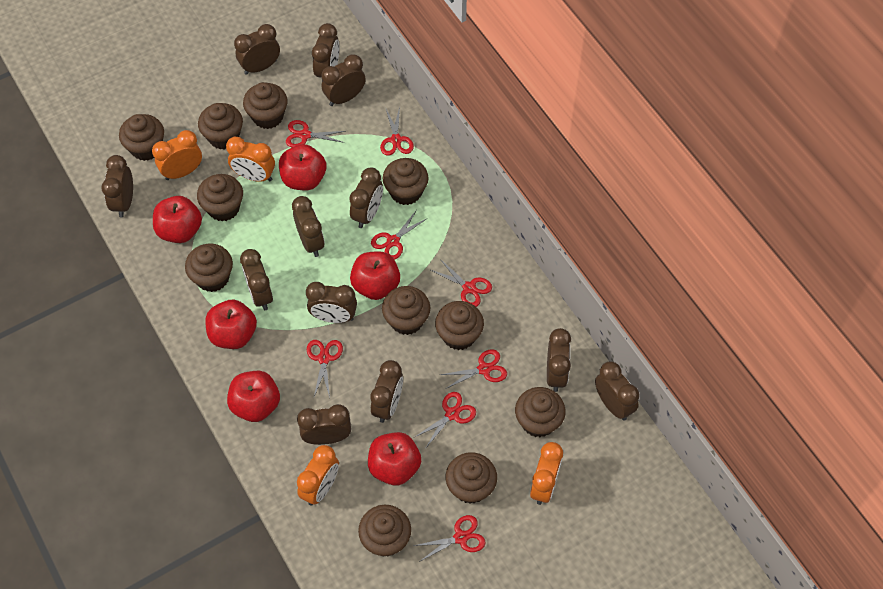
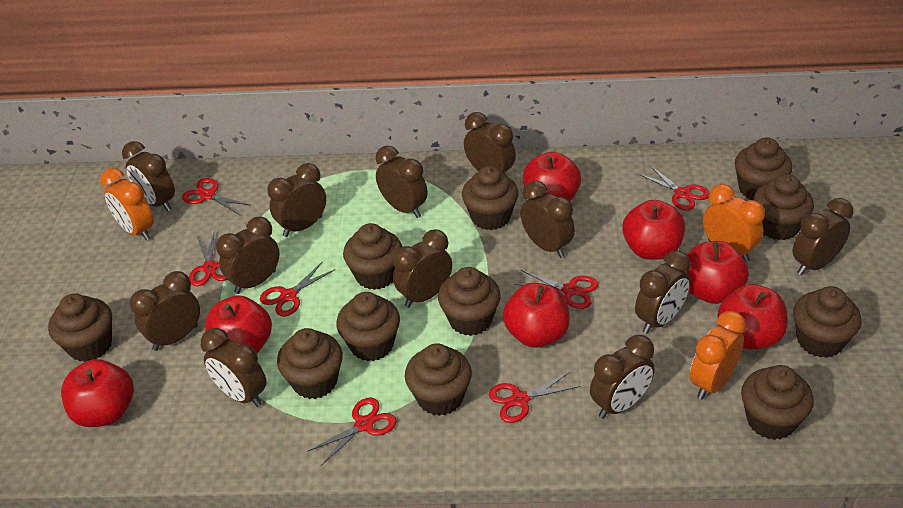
orange clock: 4 -> 3
red apple: 6 -> 7
red scissors: 8 -> 7

